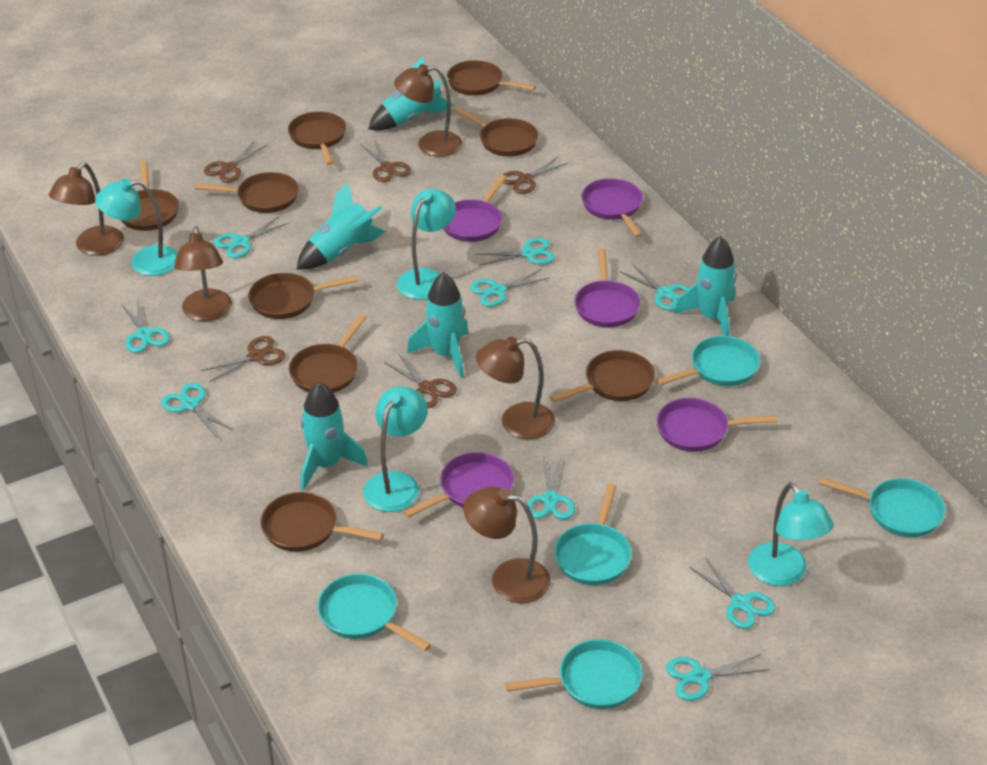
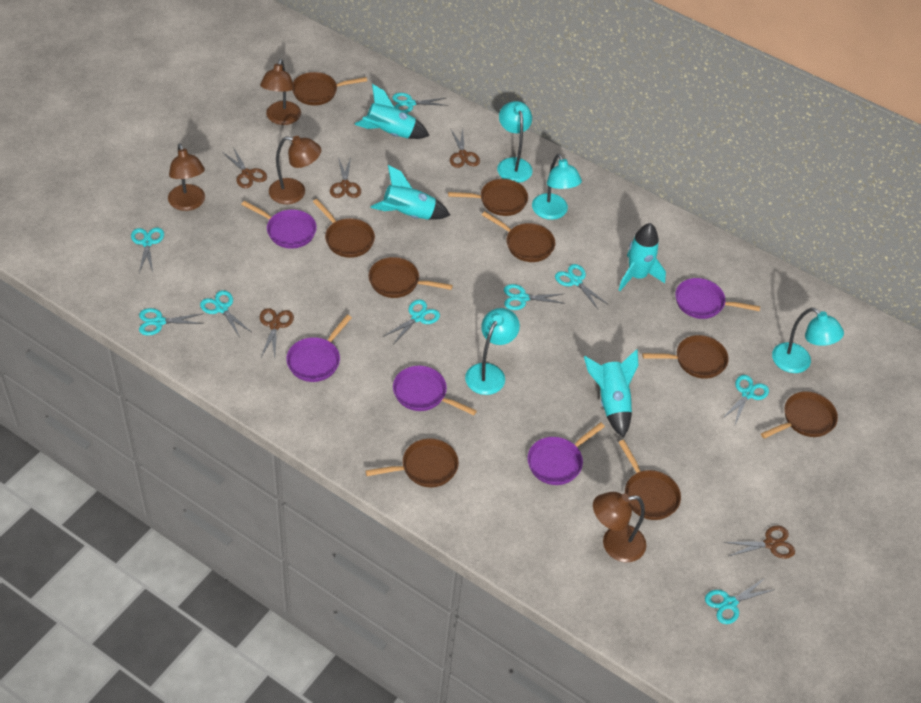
brown lamp: 5 -> 4
turquoise pan: 5 -> 0
turquoise rocket: 5 -> 4

